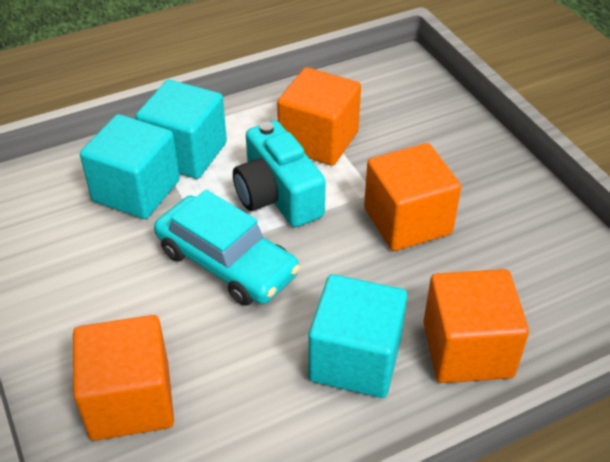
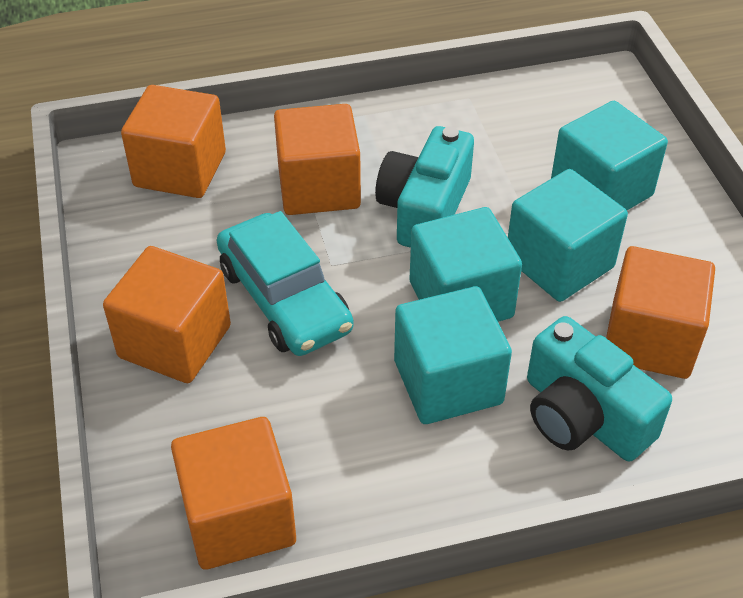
orange cube: 4 -> 5
turquoise camera: 1 -> 2
turquoise cube: 3 -> 4

